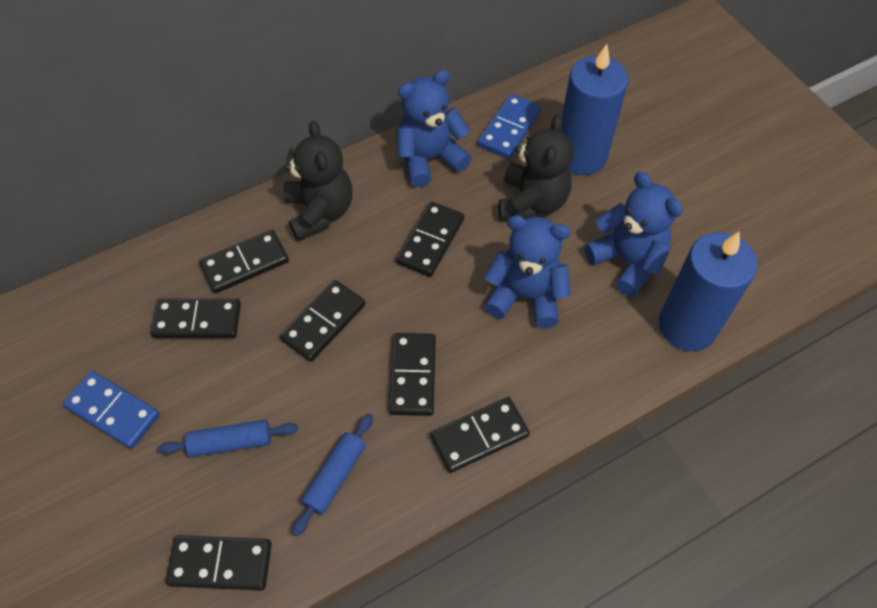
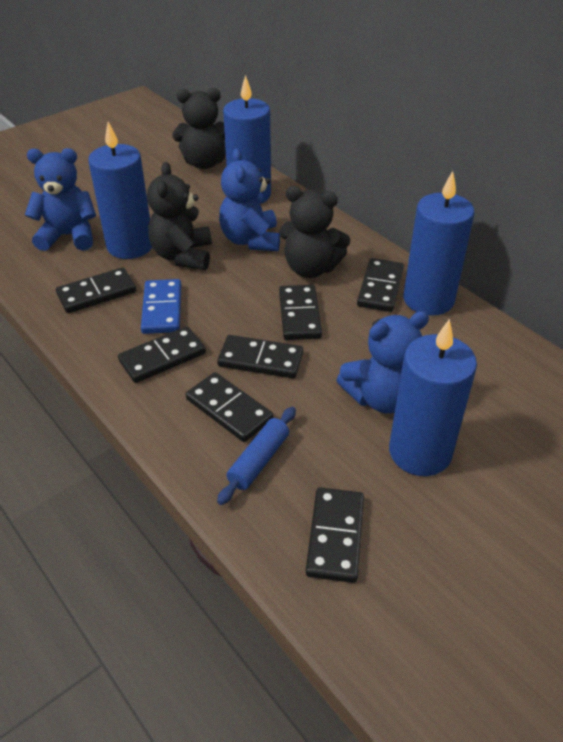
black teddy bear: 2 -> 3
blue candle: 2 -> 4
blue domino: 2 -> 1
blue rolling pin: 2 -> 1

